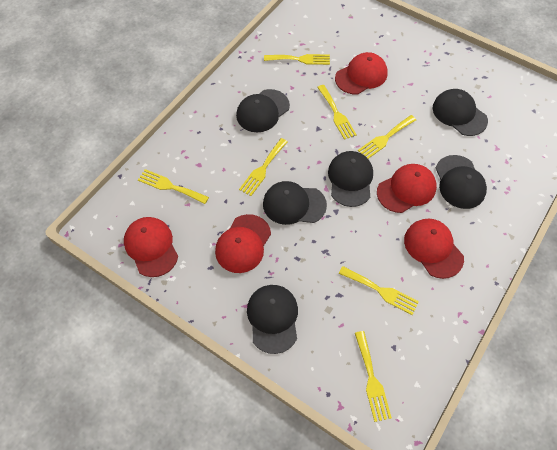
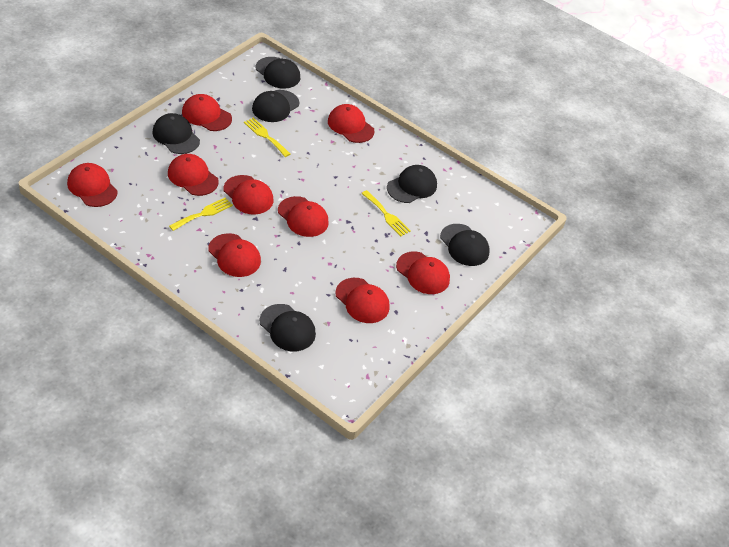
red cap: 5 -> 9
yellow fork: 7 -> 3

